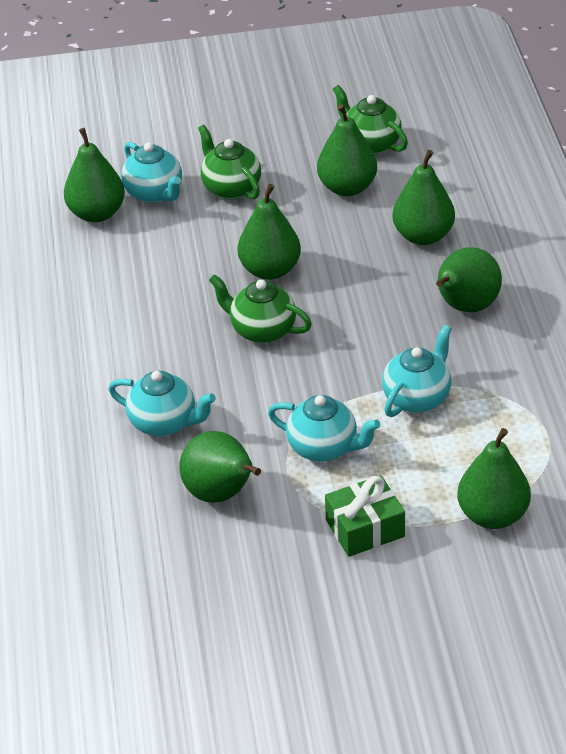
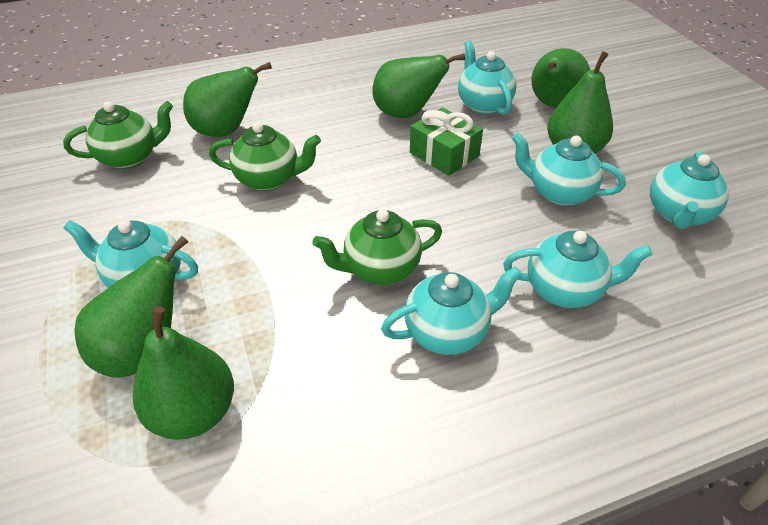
green pear: 7 -> 6
turquoise teapot: 4 -> 6

